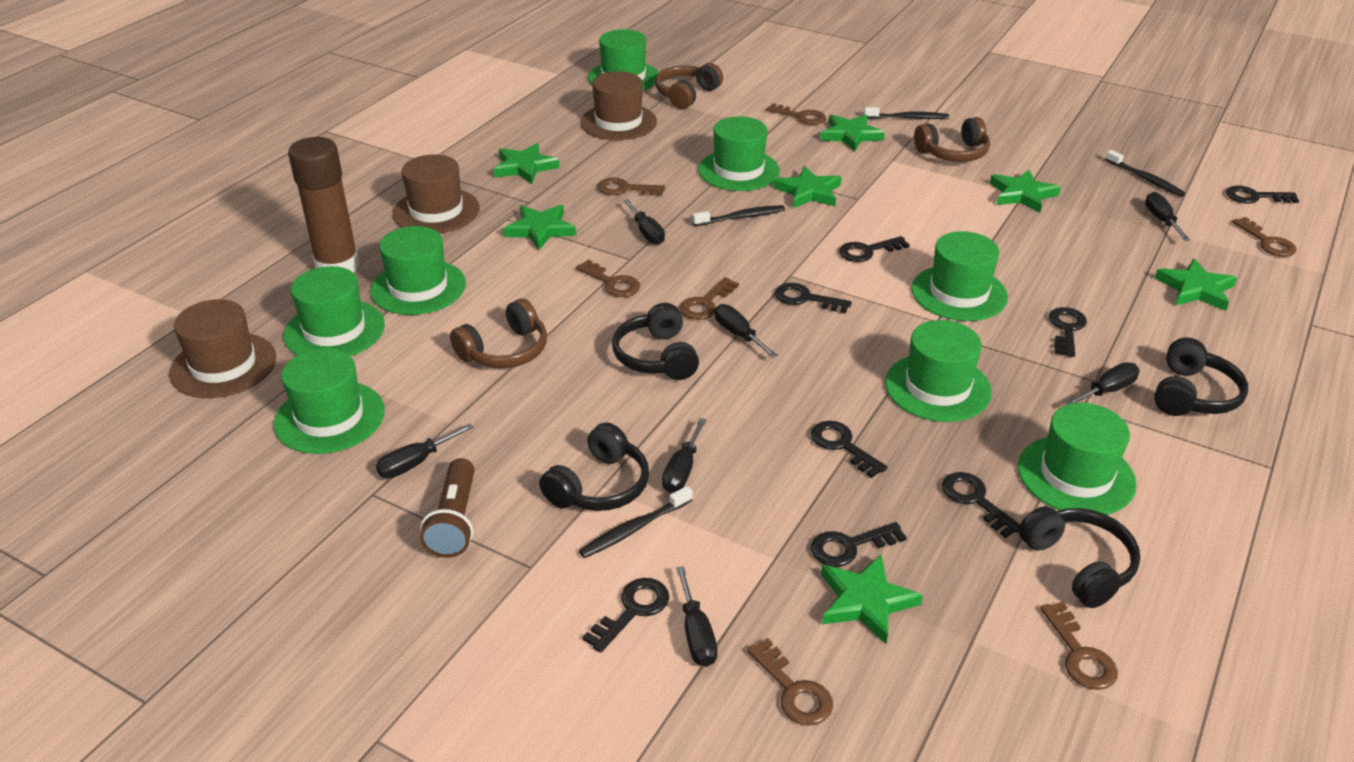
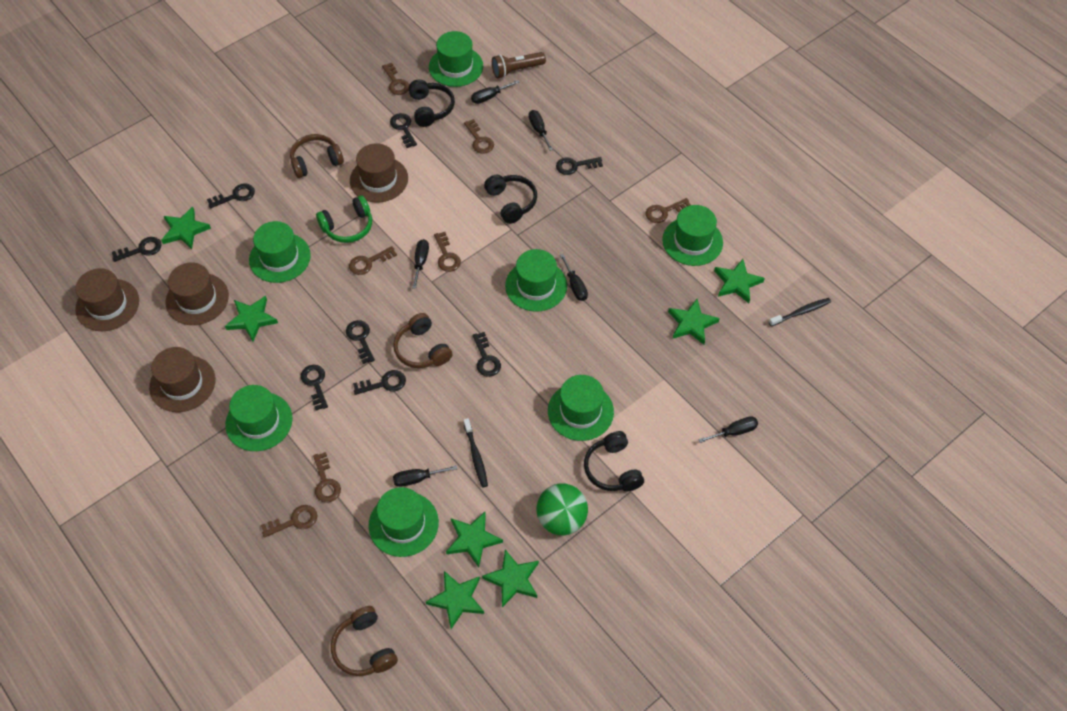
black headphones: 4 -> 3
black screwdriver: 7 -> 6
black toothbrush: 4 -> 2
brown glue stick: 1 -> 0
brown hat: 3 -> 4
green ball: 0 -> 1
green hat: 8 -> 7
green headphones: 0 -> 1

